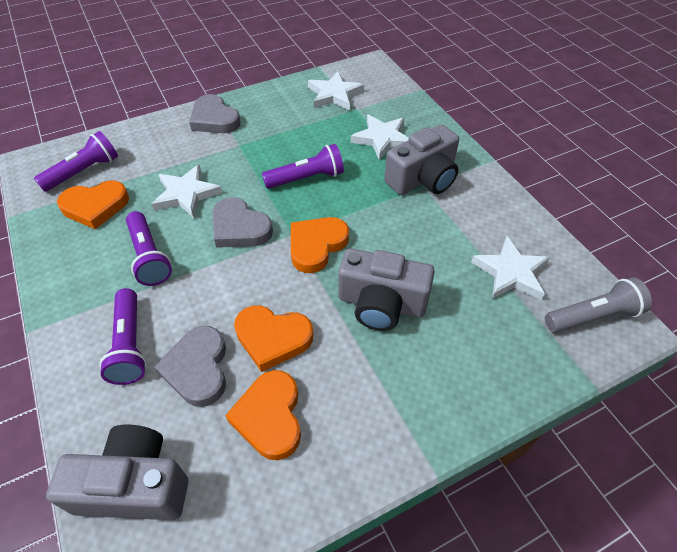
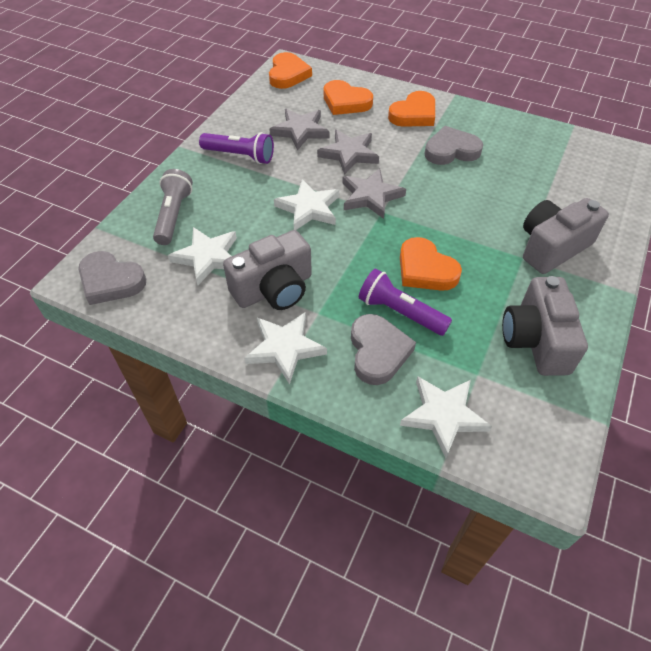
grey star: 0 -> 3
purple flashlight: 4 -> 2

